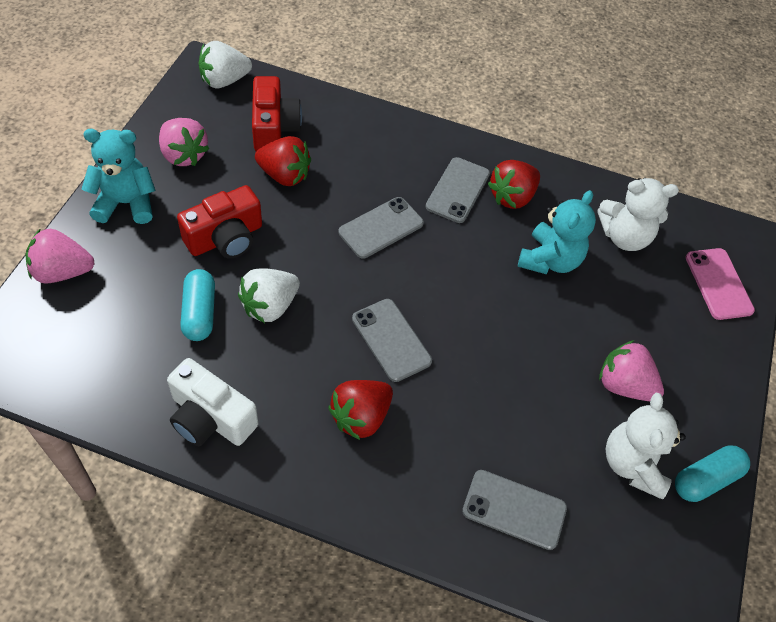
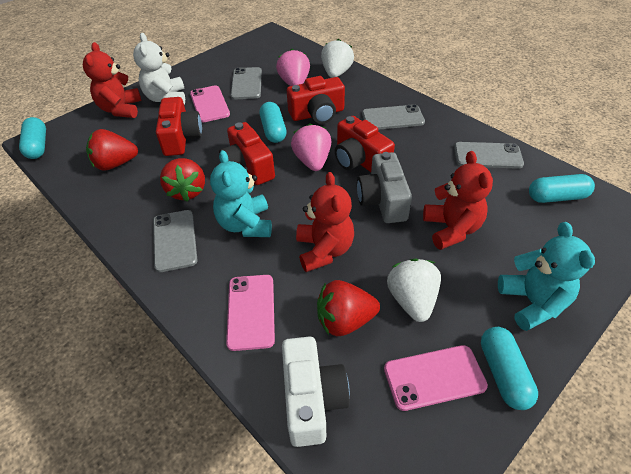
grey camera: 0 -> 1
pink phone: 1 -> 3
pink strawberry: 3 -> 2
red camera: 2 -> 4
red teddy bear: 0 -> 3
turquoise capsule: 2 -> 4
white teddy bear: 2 -> 1

